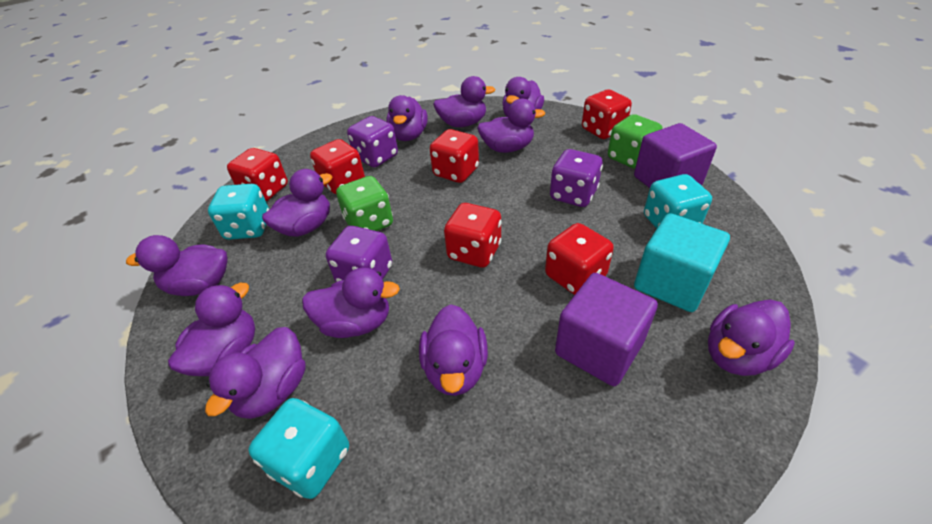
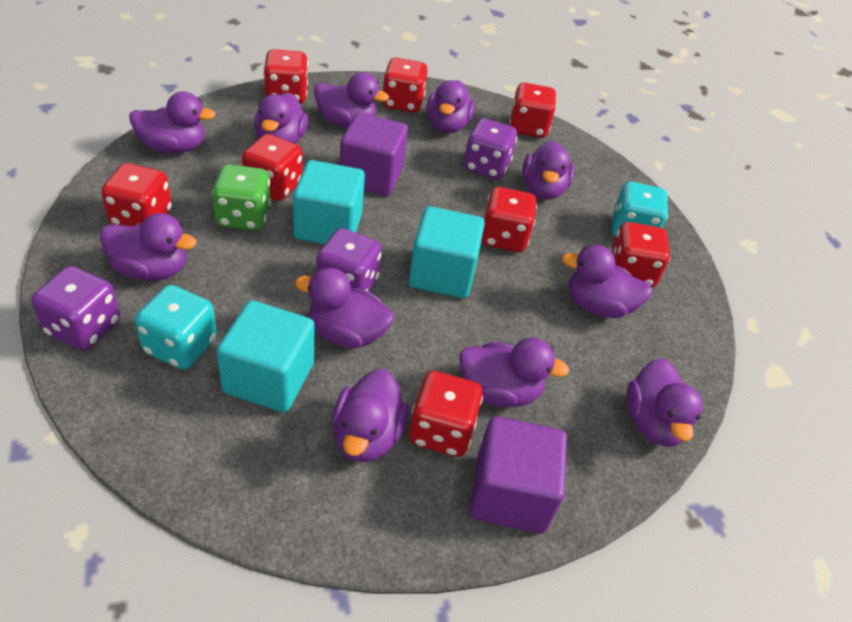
green dice: 2 -> 1
red dice: 6 -> 8
turquoise cube: 1 -> 3
turquoise dice: 3 -> 2

